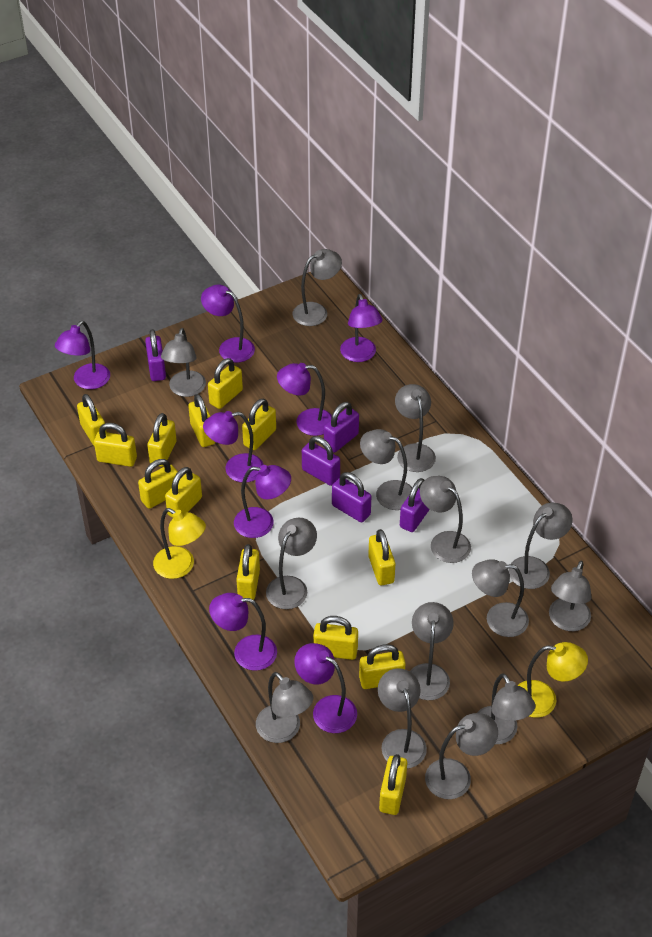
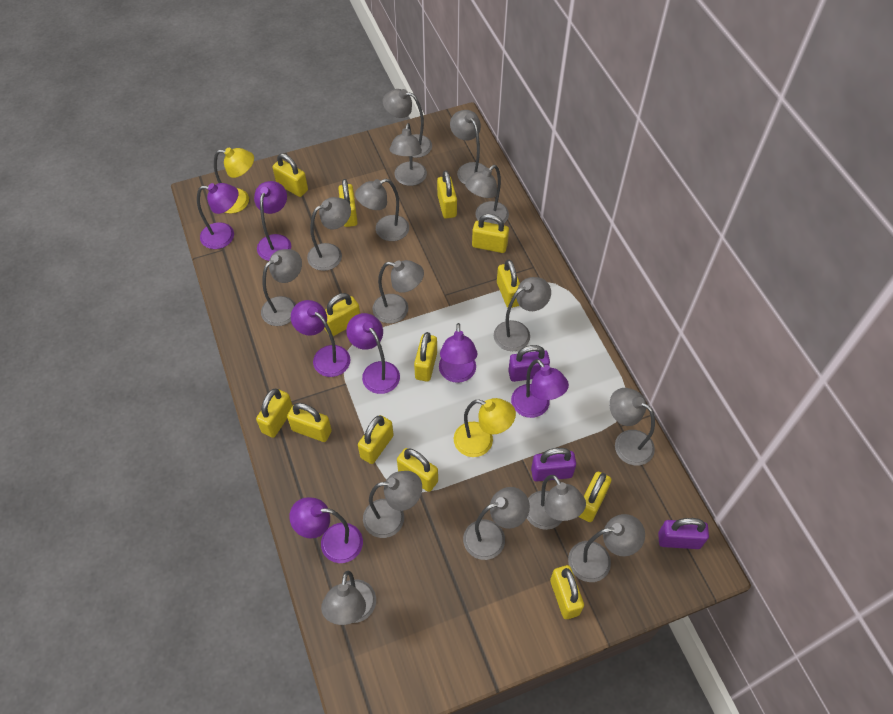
grey lamp: 14 -> 15
purple lamp: 8 -> 7
purple padlock: 5 -> 3

